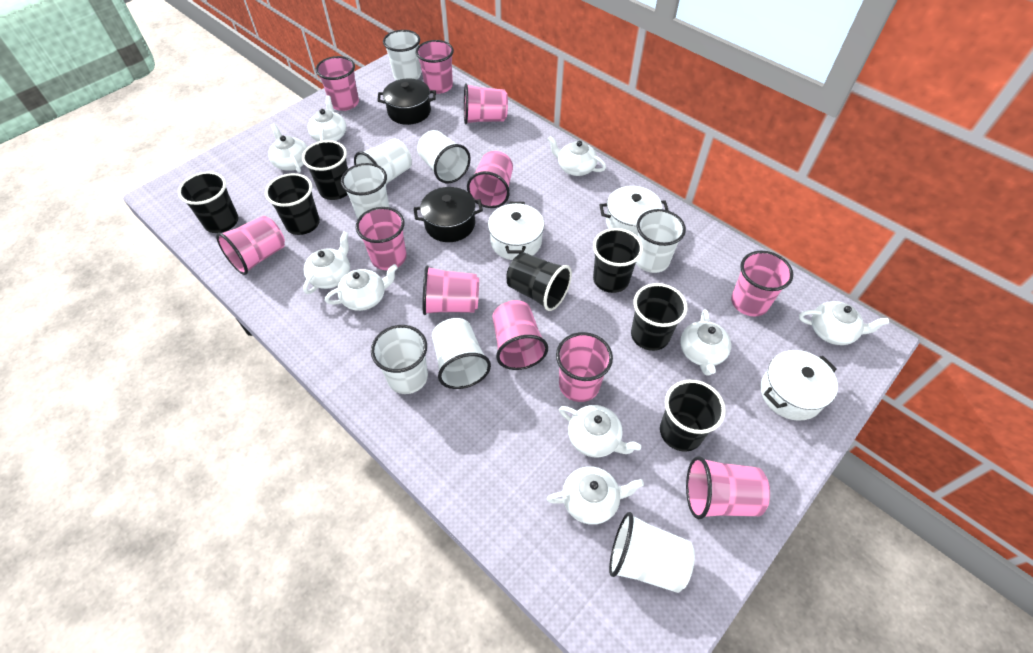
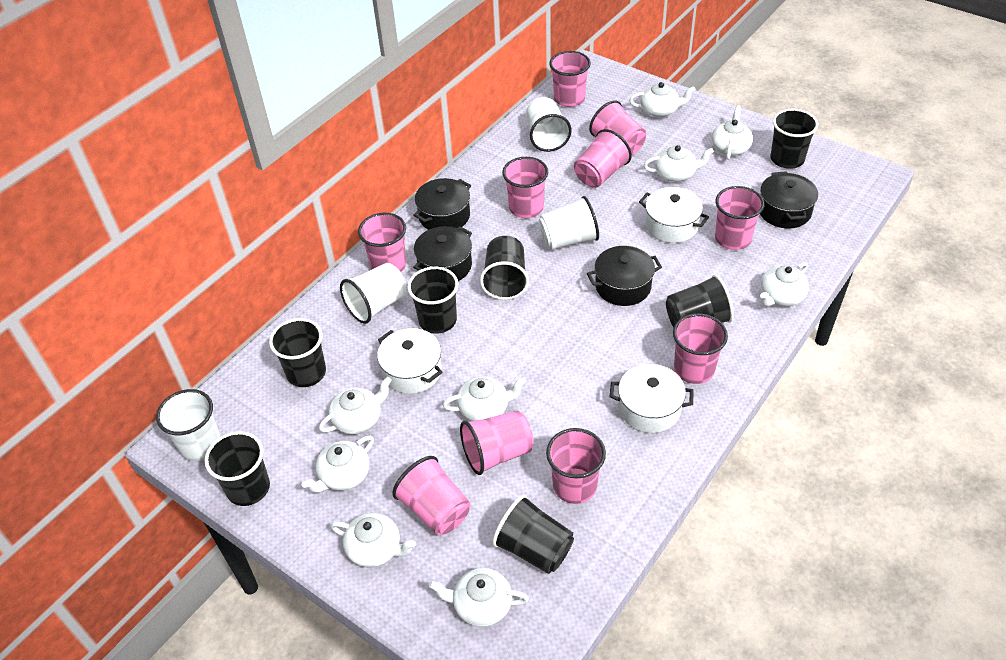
black pot: 2 -> 4
pink cup: 11 -> 10
white cup: 8 -> 4

